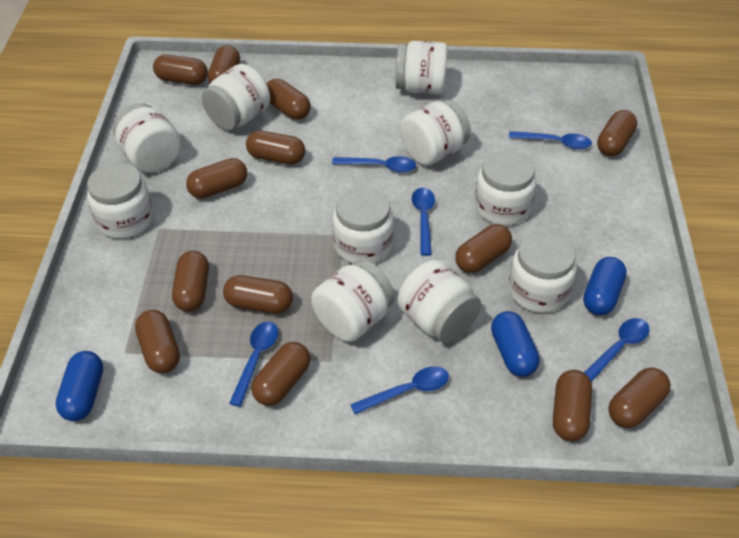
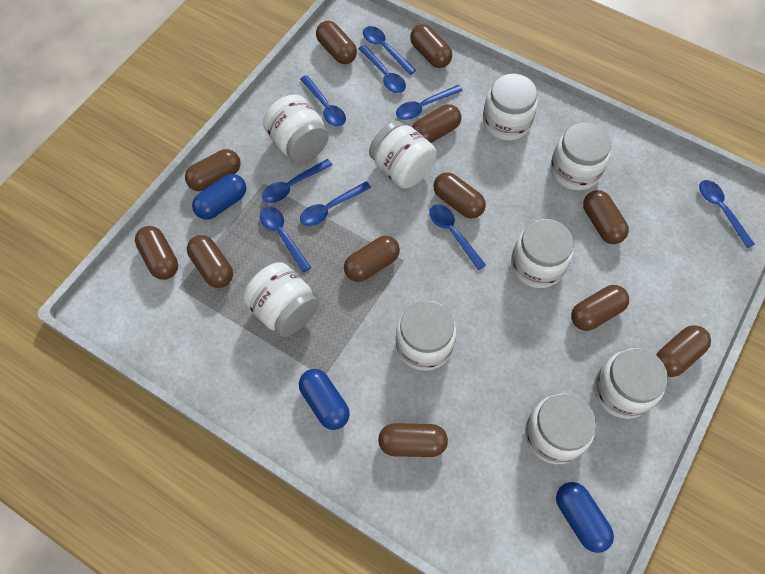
blue spoon: 6 -> 9
brown capsule: 13 -> 12
white jar: 10 -> 9

